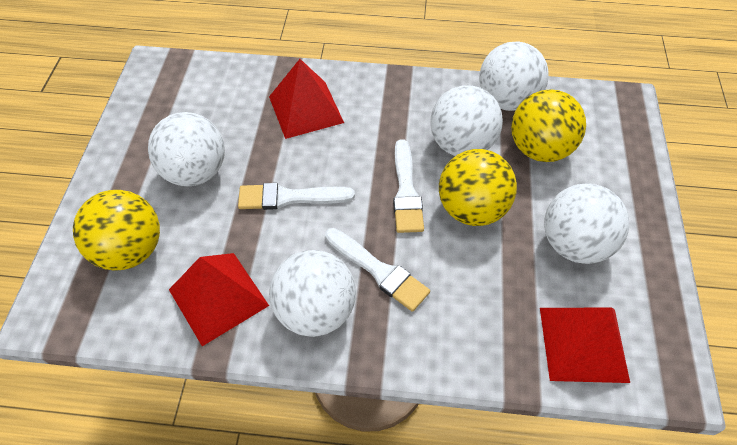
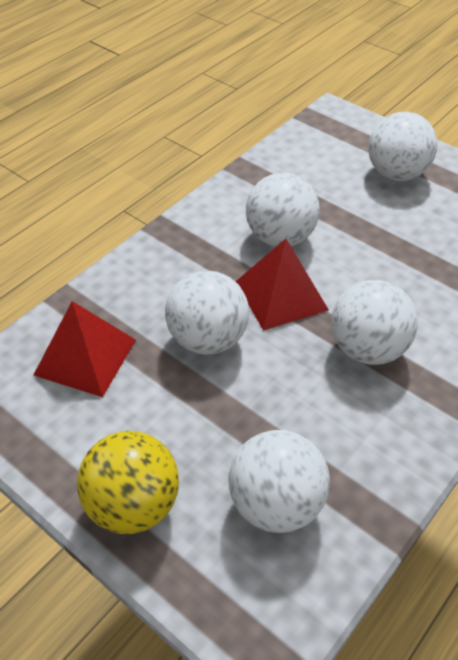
red pyramid: 3 -> 2
white brush: 3 -> 0
yellow ball: 3 -> 1

